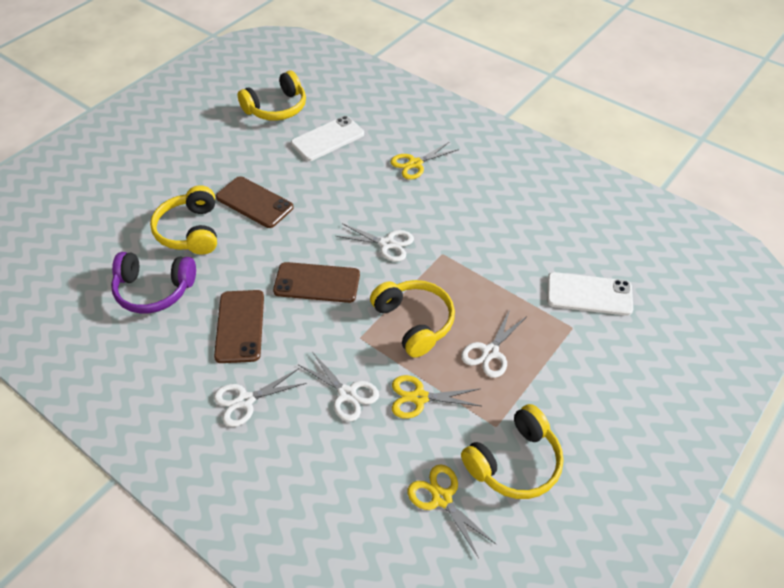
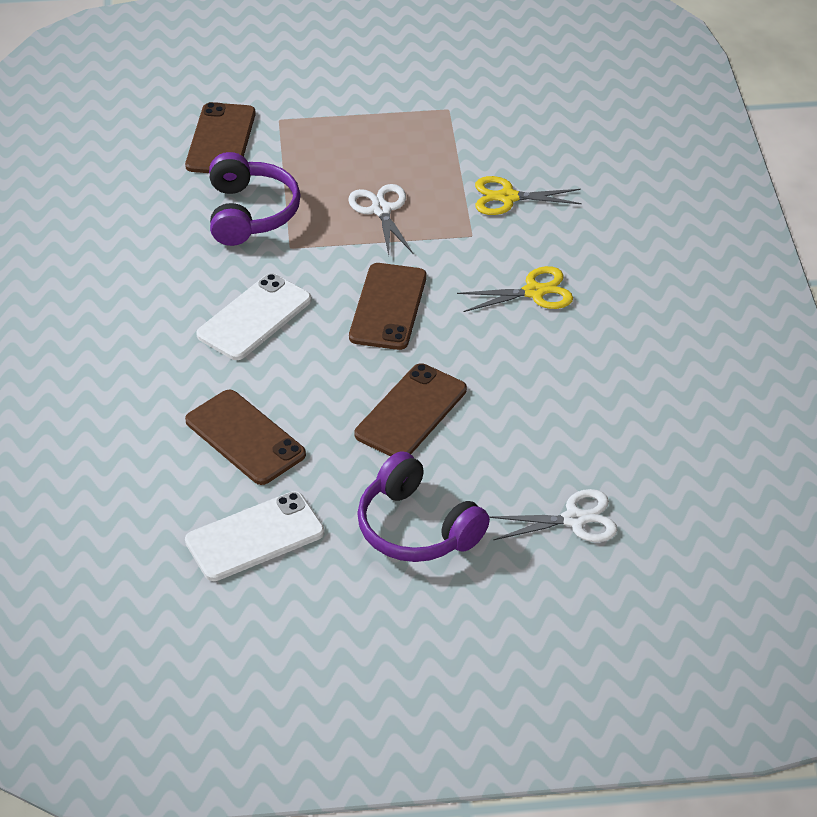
brown phone: 3 -> 4
purple headphones: 1 -> 2
white scissors: 4 -> 2
yellow headphones: 4 -> 0
yellow scissors: 3 -> 2

